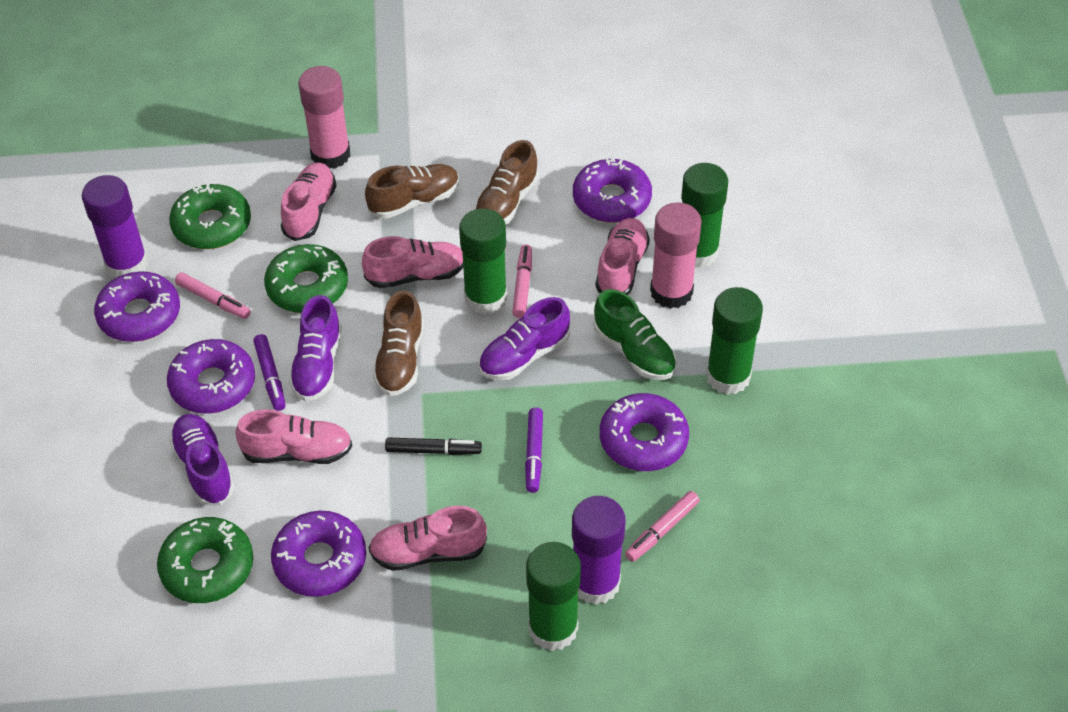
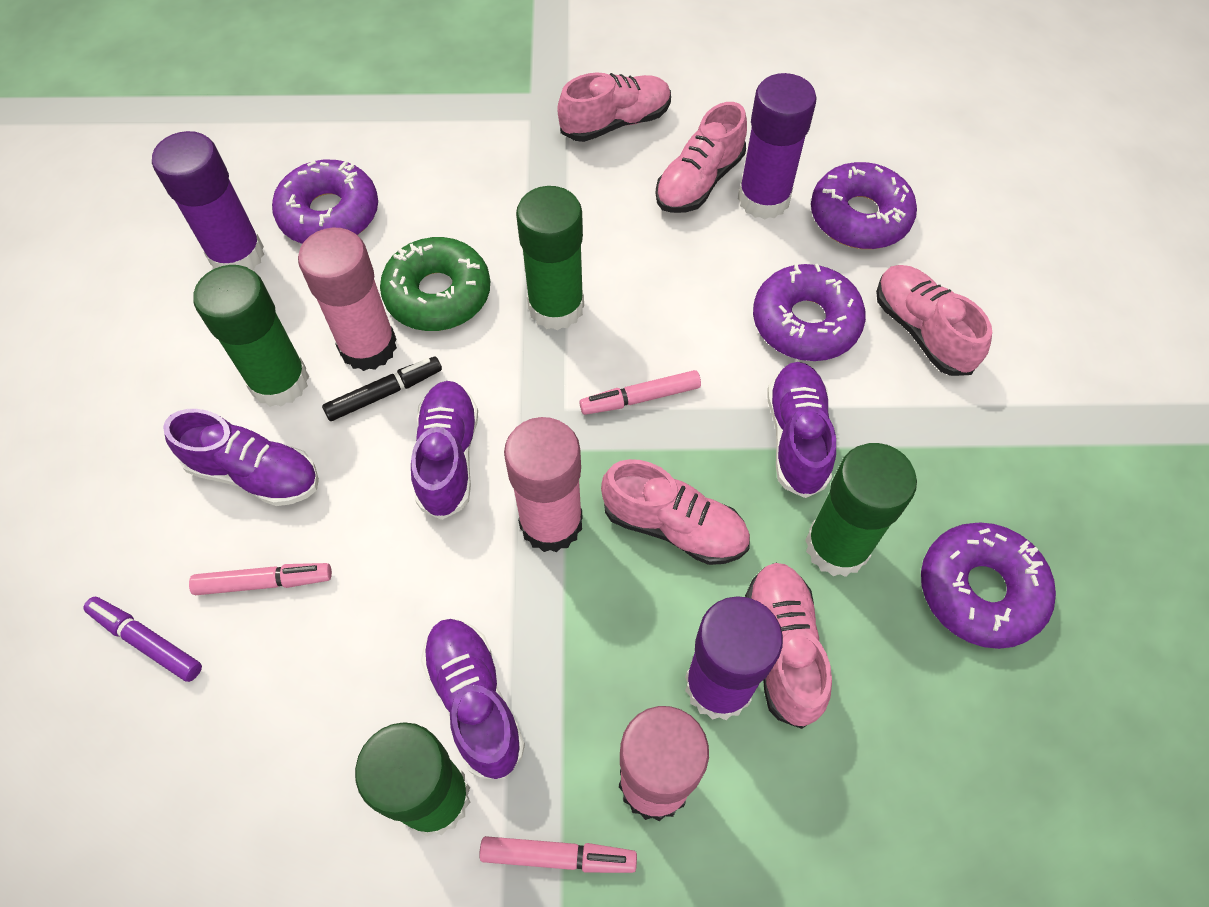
brown shoe: 3 -> 0
green donut: 3 -> 1
green shoe: 1 -> 0
pink glue stick: 2 -> 3
purple donut: 5 -> 4
purple glue stick: 2 -> 3
purple marker: 2 -> 1
purple shoe: 3 -> 4

